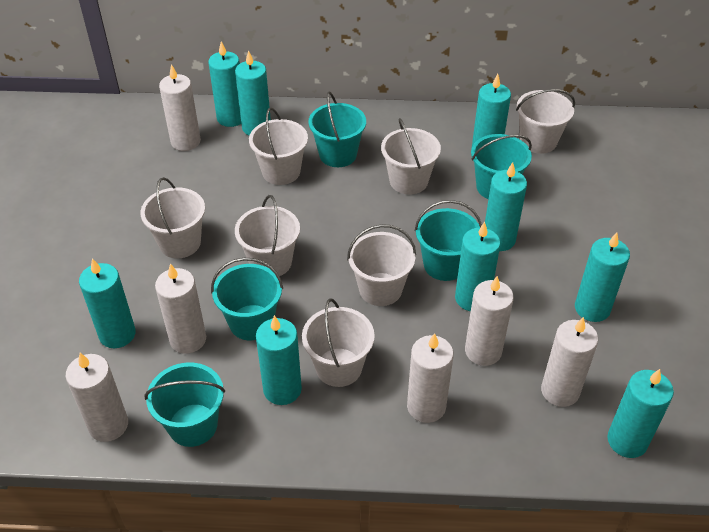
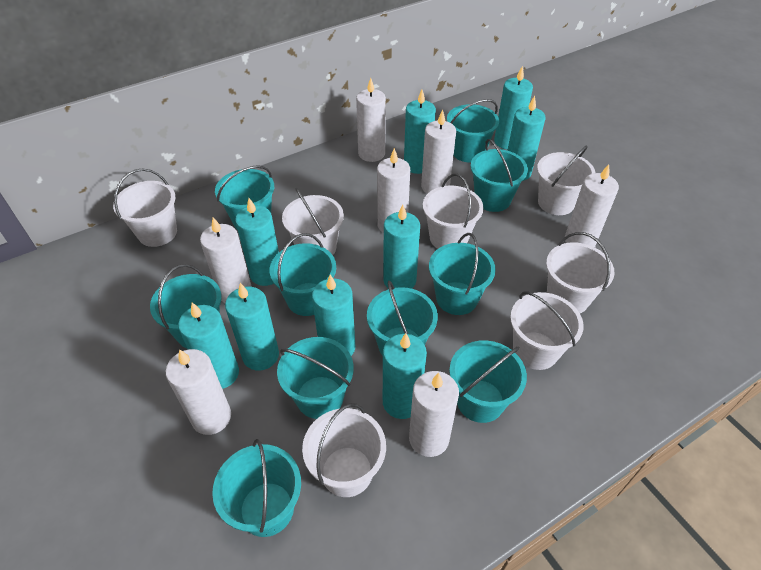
turquoise bucket: 5 -> 10
white candle: 6 -> 7

